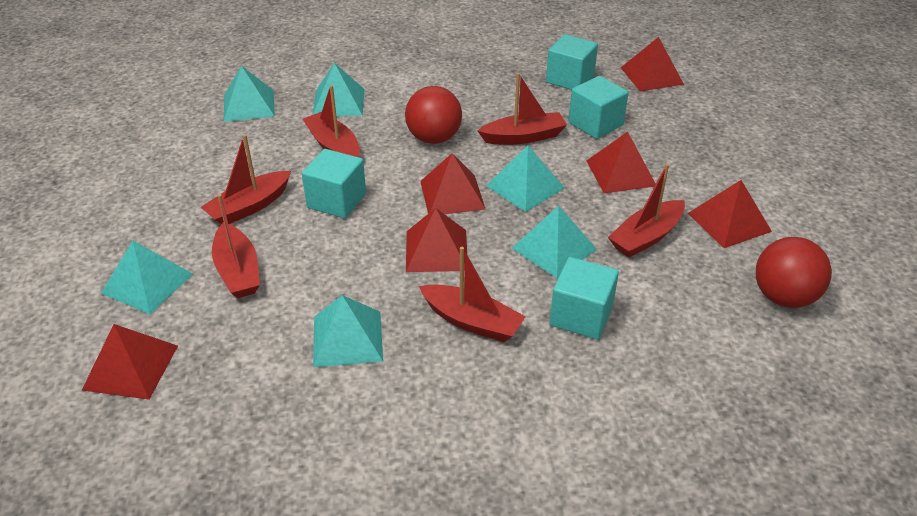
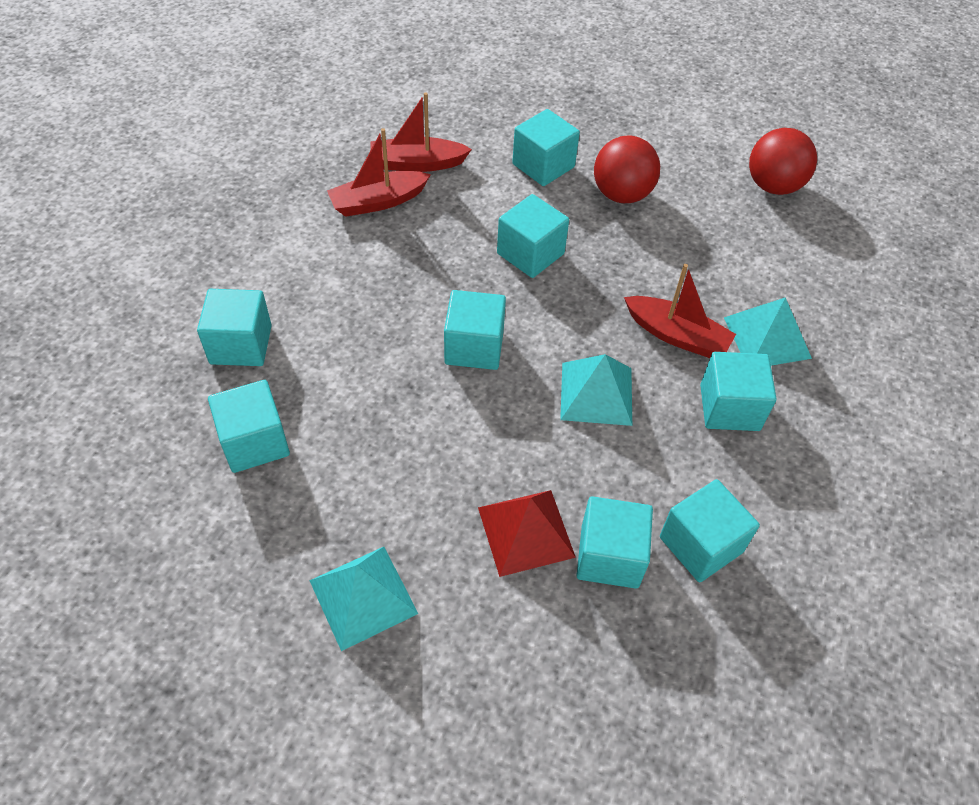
red boat: 6 -> 3
red pyramid: 6 -> 1
turquoise cube: 4 -> 8
turquoise pyramid: 6 -> 3

